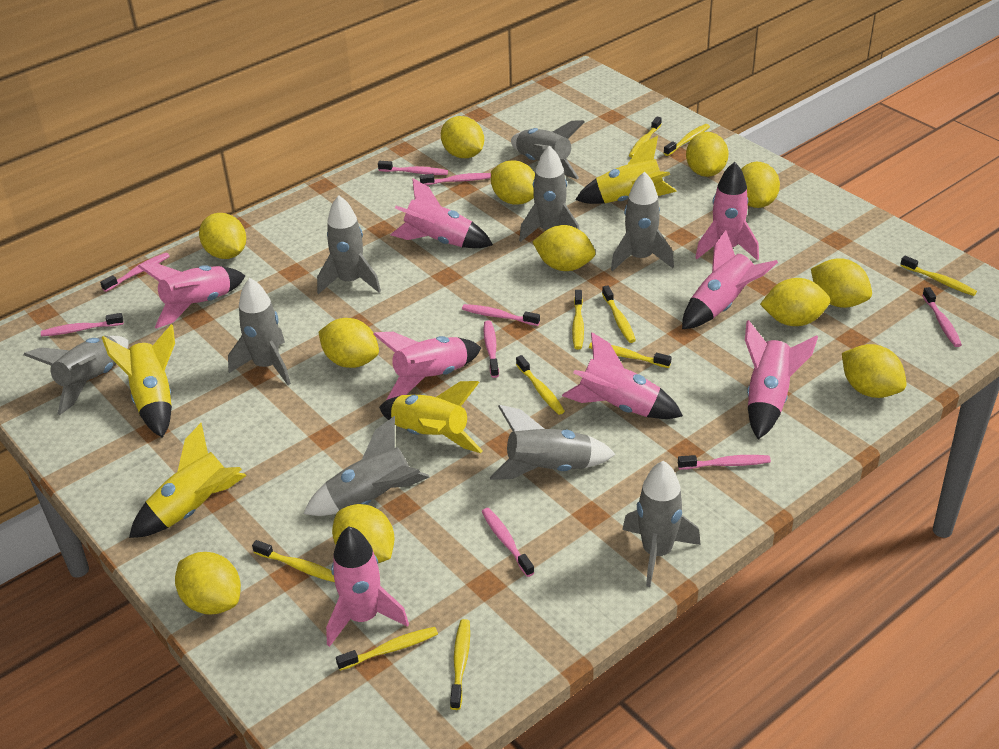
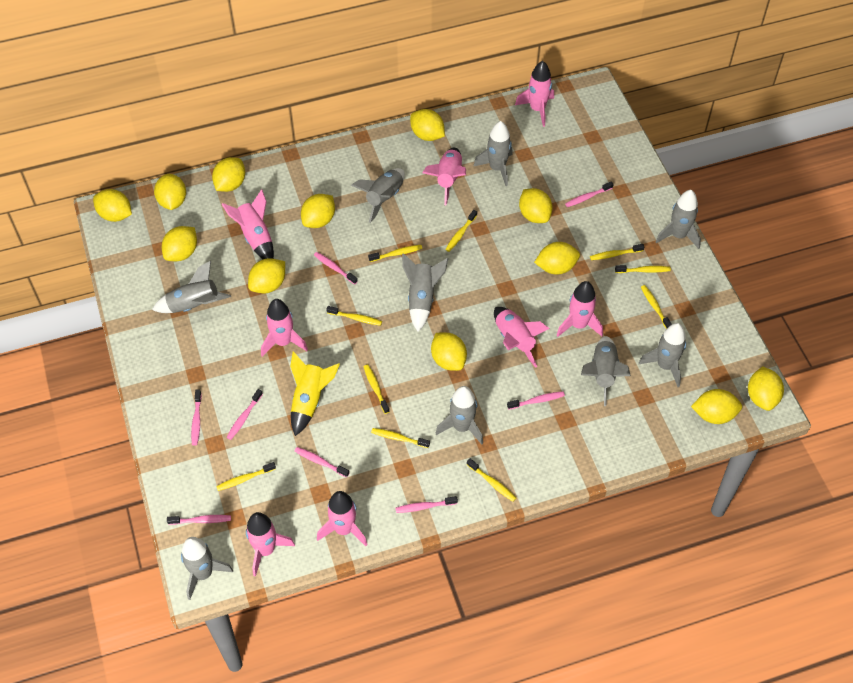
pink toothbrush: 9 -> 8
yellow rocket: 4 -> 1

